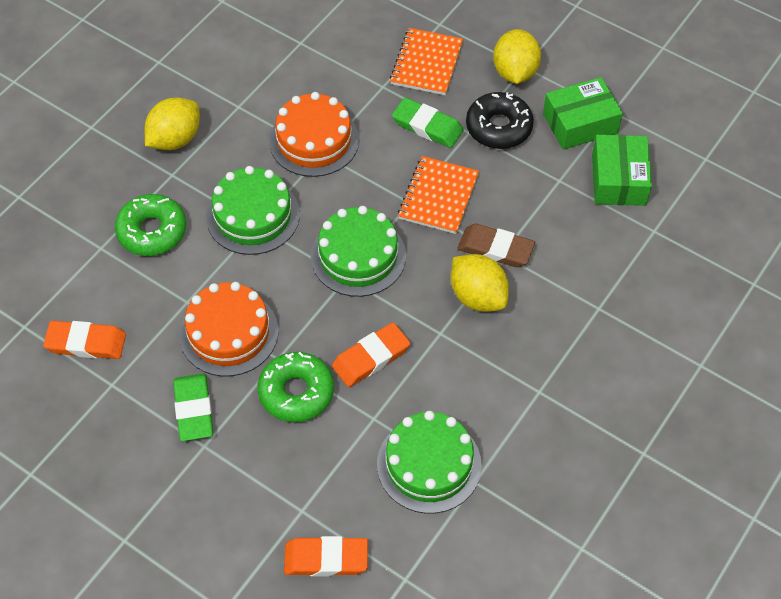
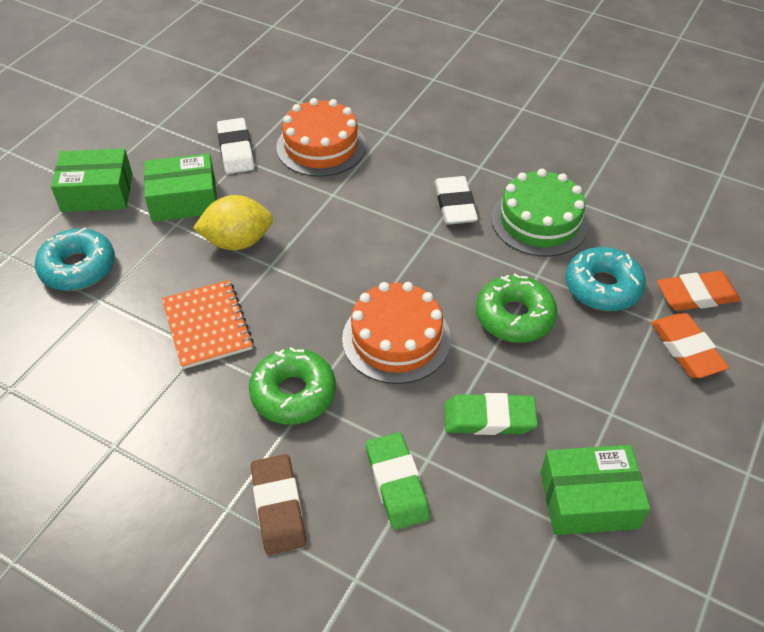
black donut: 1 -> 0
green box: 2 -> 3
green cake: 3 -> 1
orange eraser: 3 -> 2
orange notebook: 2 -> 1
turquoise donut: 0 -> 2
white eraser: 0 -> 2
yellow lemon: 3 -> 1

